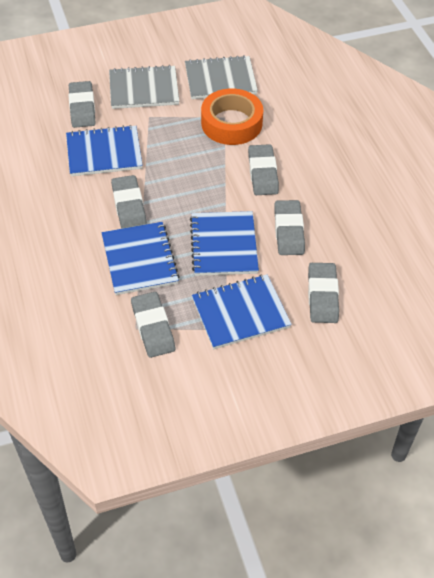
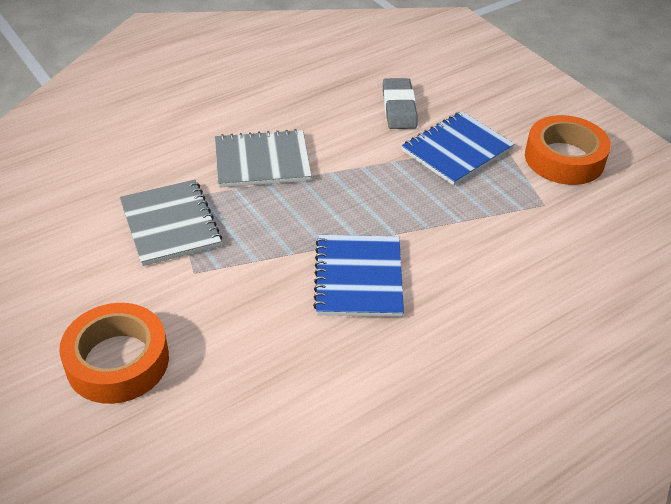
blue notebook: 4 -> 2
grey eraser: 6 -> 1
orange tape: 1 -> 2

